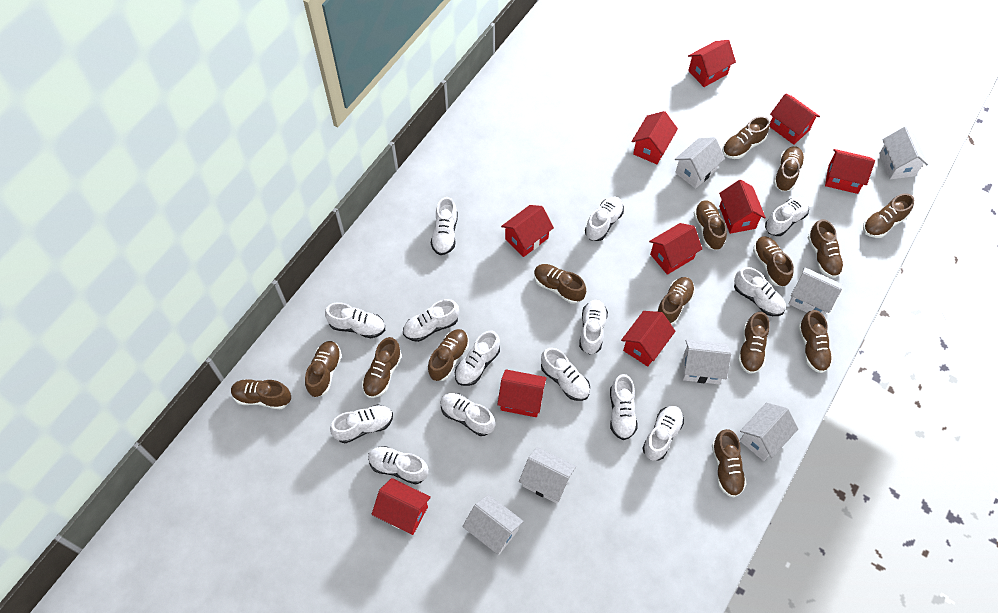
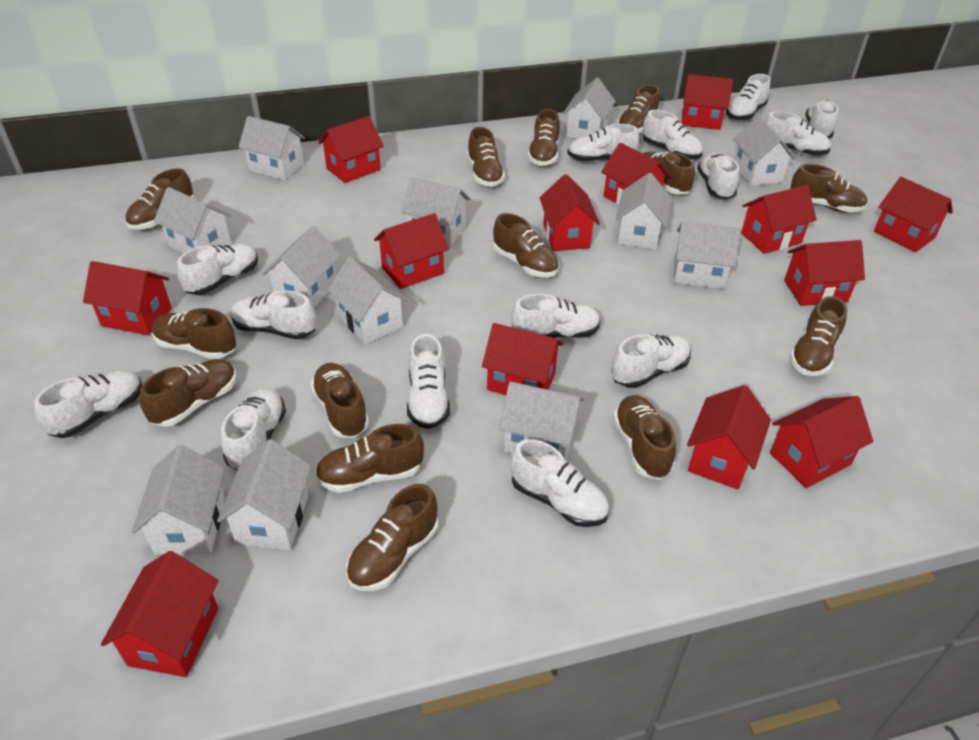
brown shoe: 15 -> 14
red house: 10 -> 13
white house: 7 -> 12

